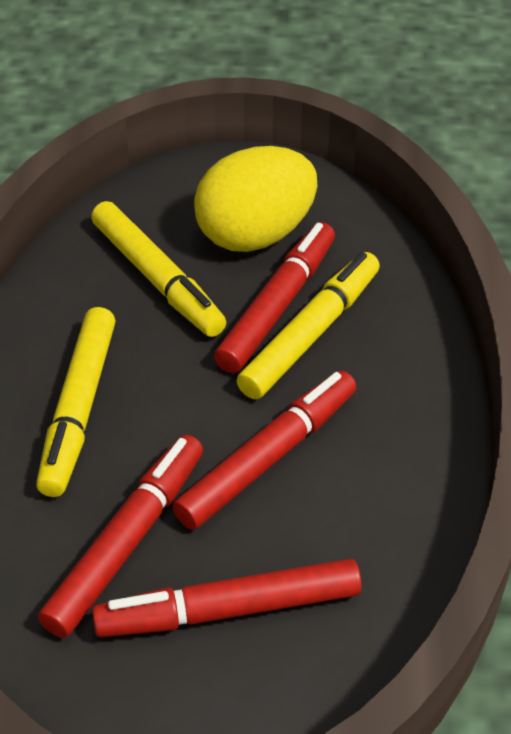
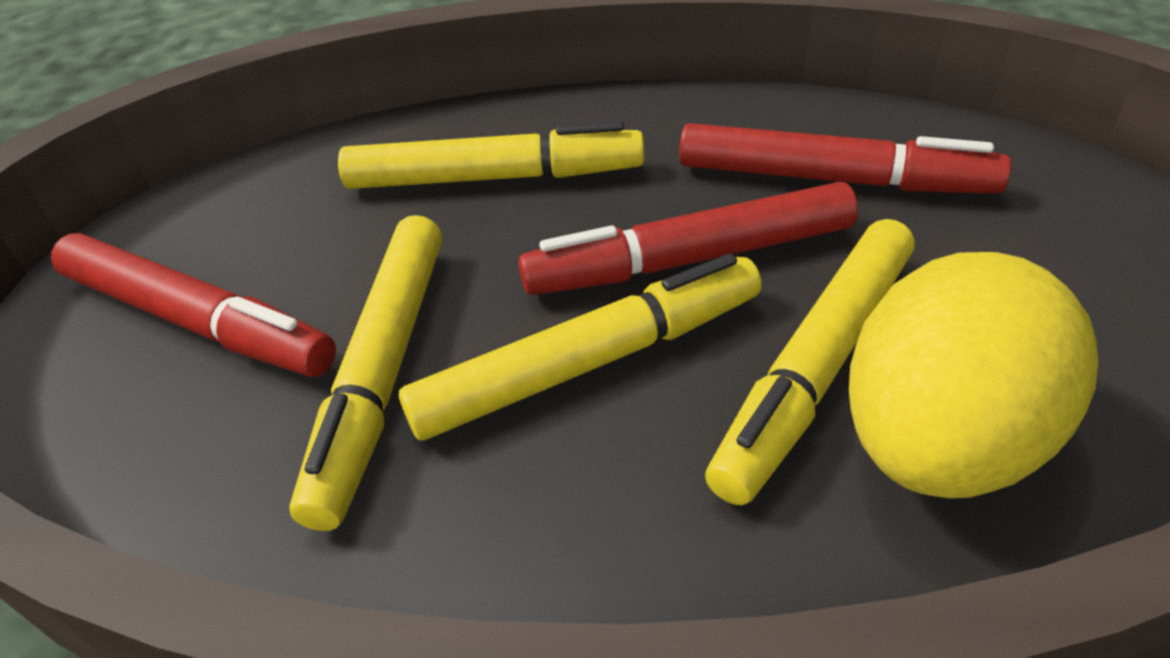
red marker: 4 -> 3
yellow marker: 3 -> 4

